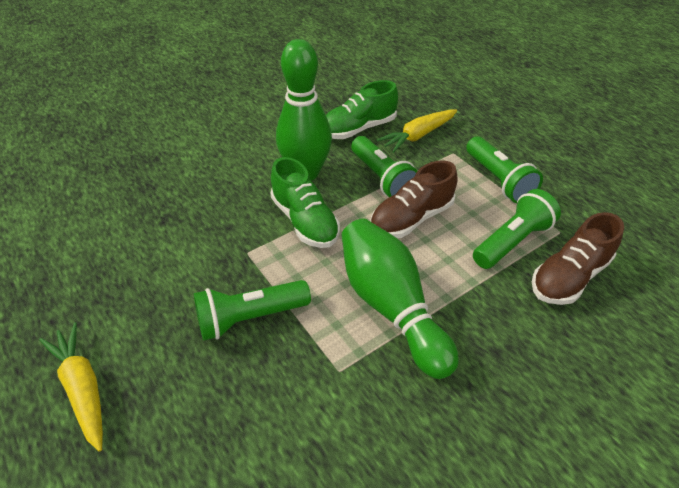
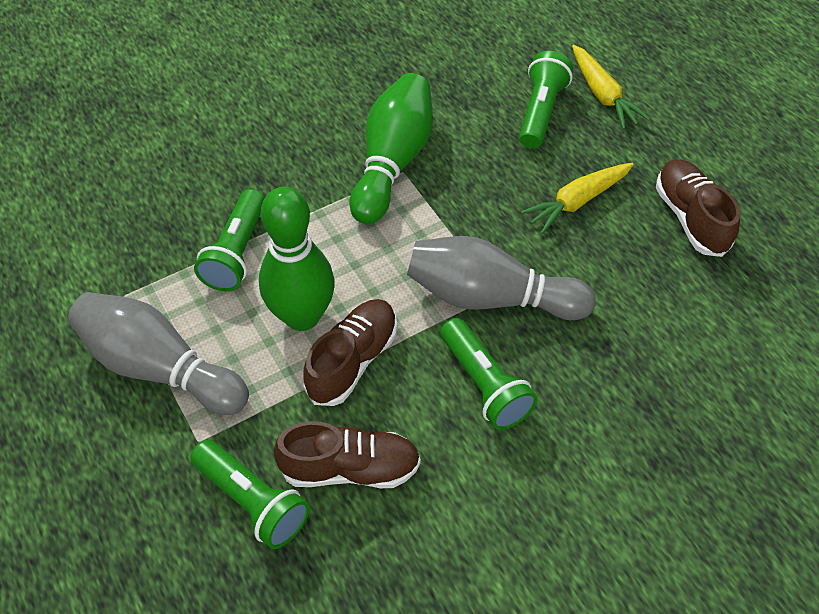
brown shoe: 2 -> 3
green shoe: 2 -> 0
grey bowling pin: 0 -> 2

